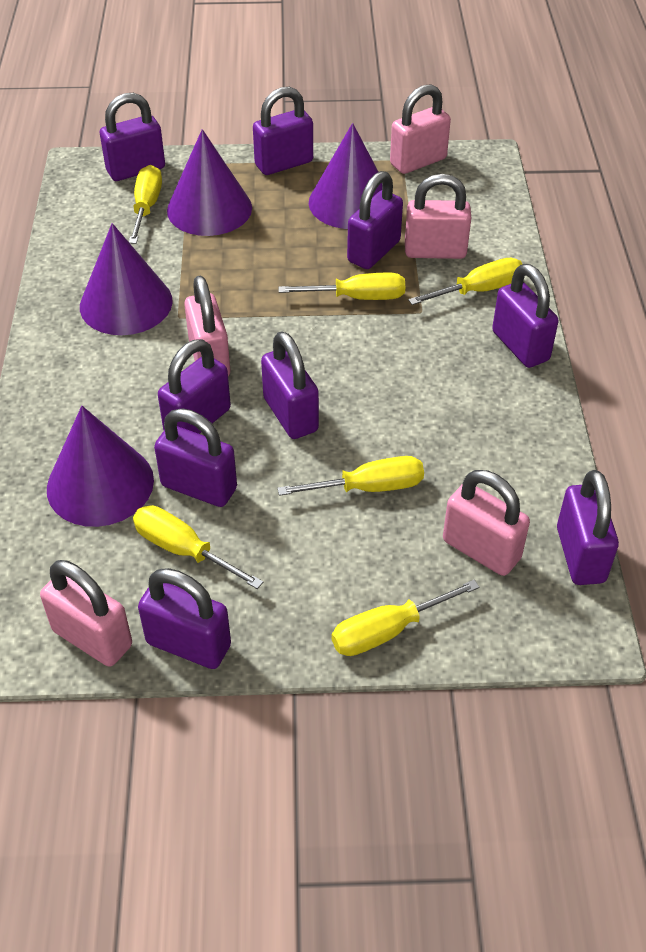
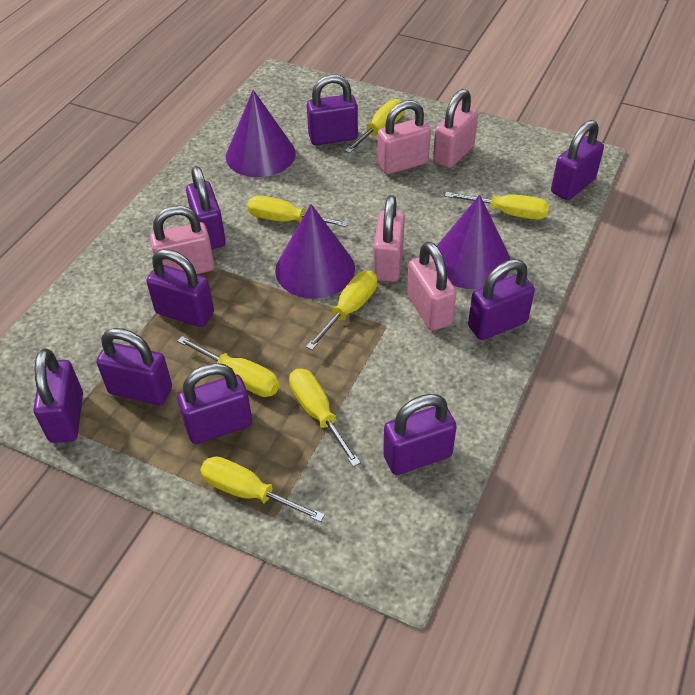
purple cone: 4 -> 3
yellow screwdriver: 6 -> 7

